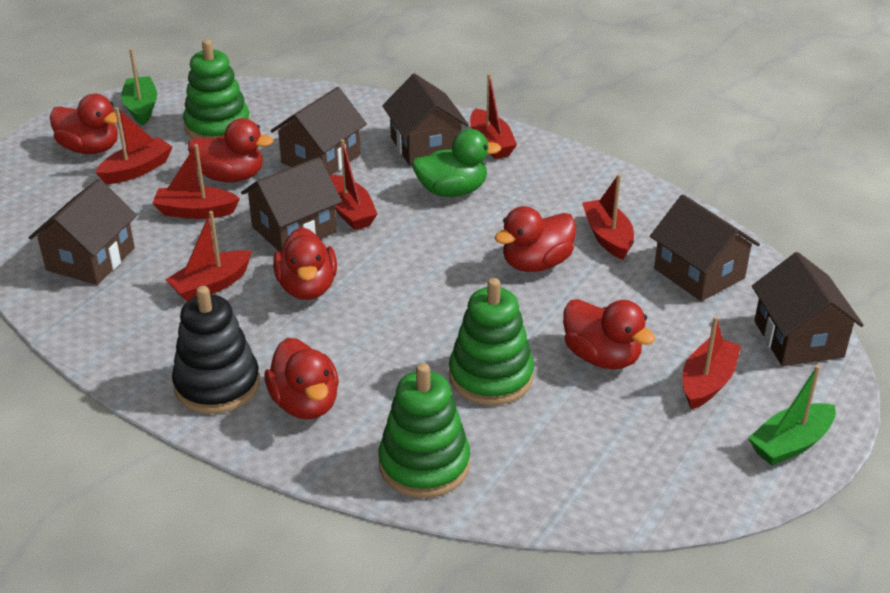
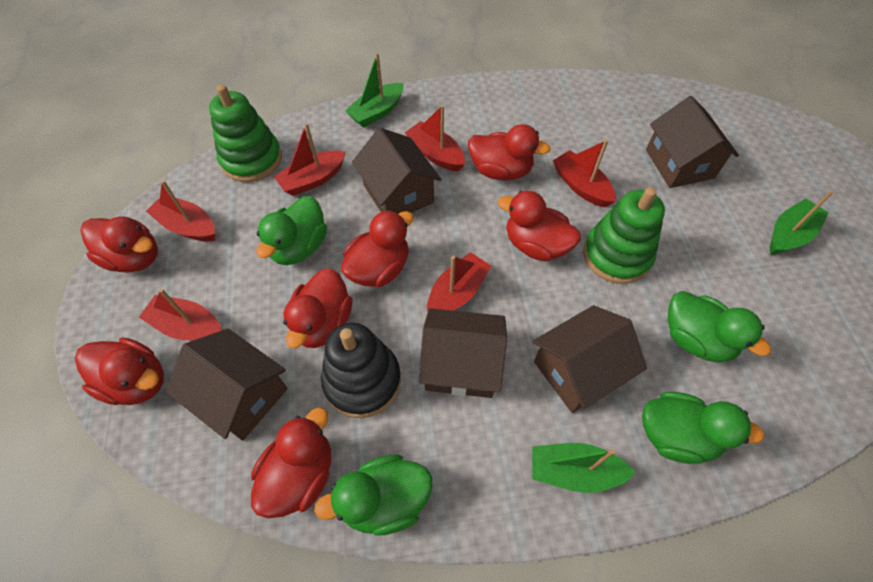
brown house: 6 -> 5
green boat: 2 -> 3
green duck: 1 -> 4
green stacking toy: 3 -> 2
red boat: 7 -> 6
red duck: 6 -> 7

